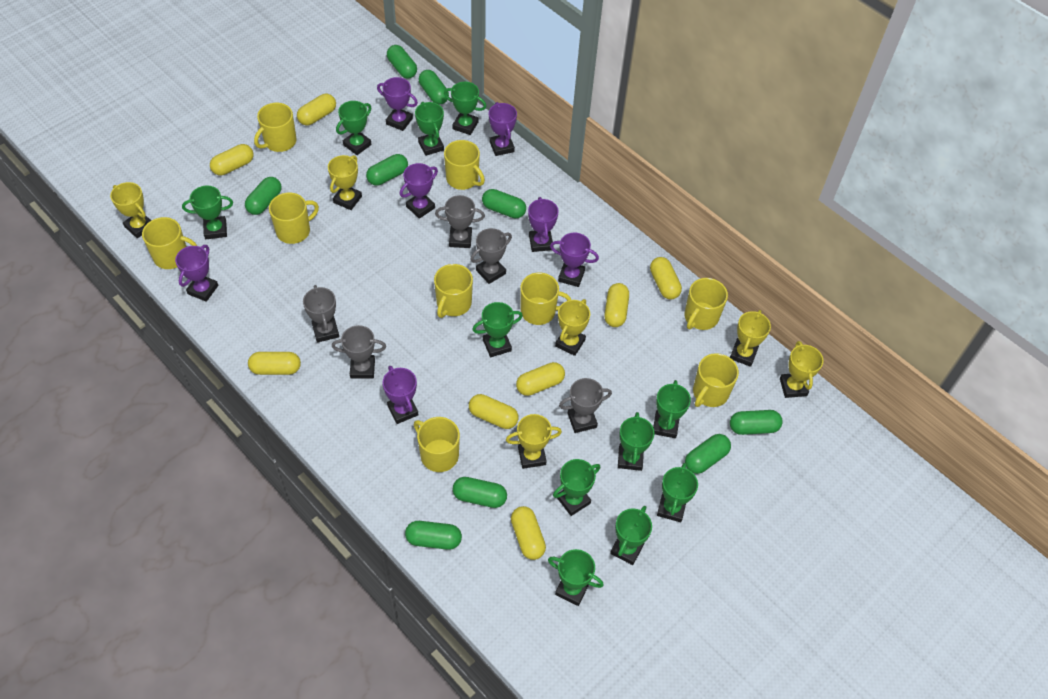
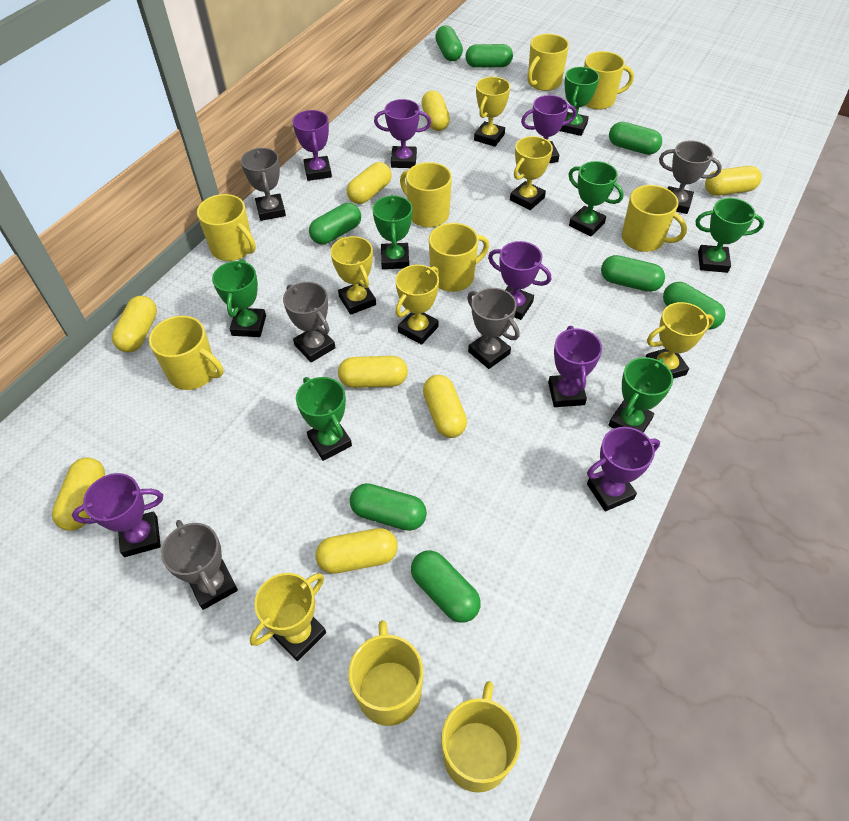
green capsule: 9 -> 8
green trophy: 11 -> 7

